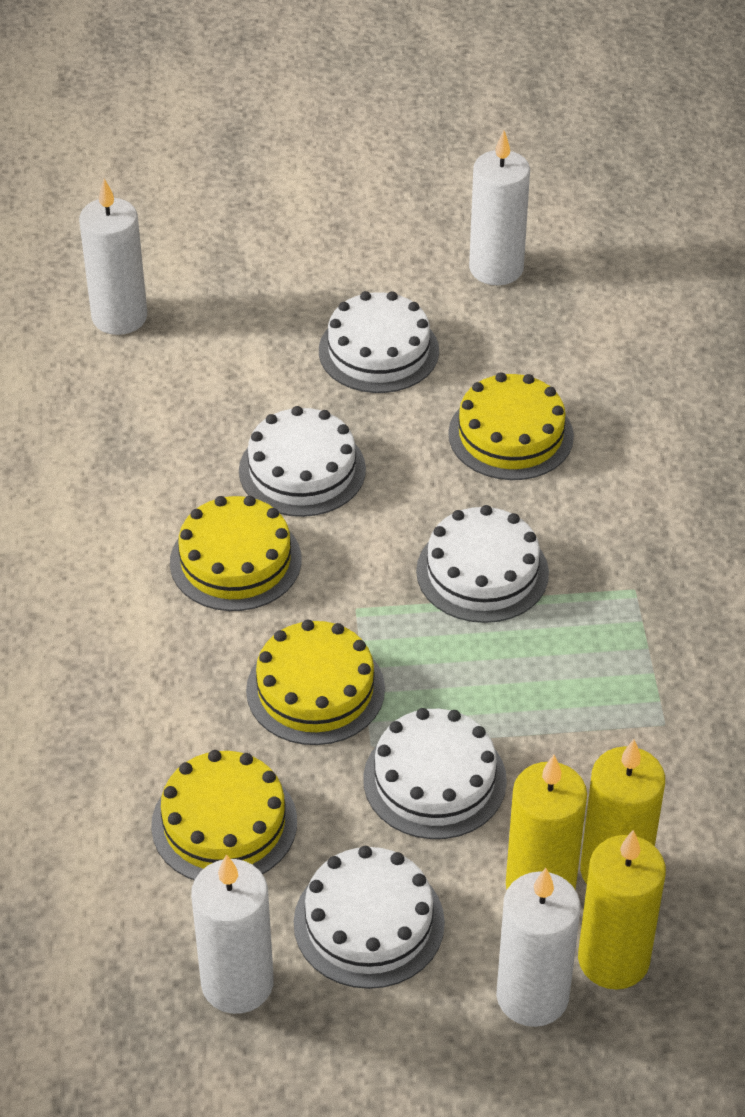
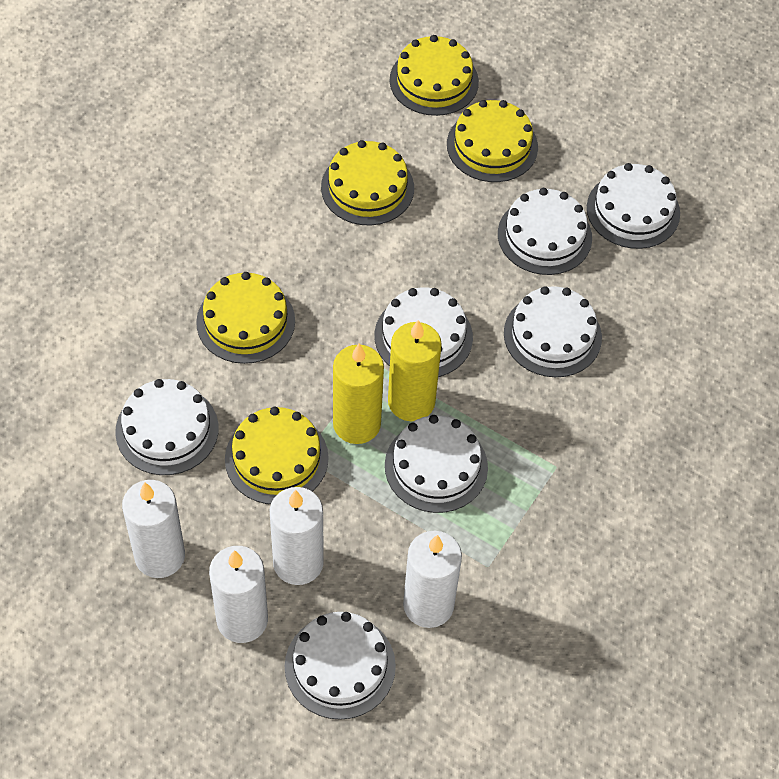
white cake: 5 -> 7
yellow cake: 4 -> 5
yellow candle: 3 -> 2

